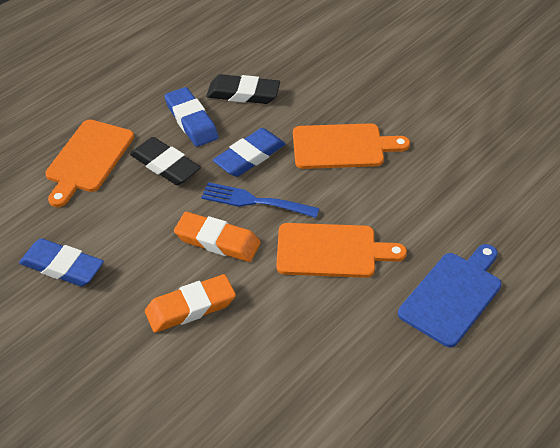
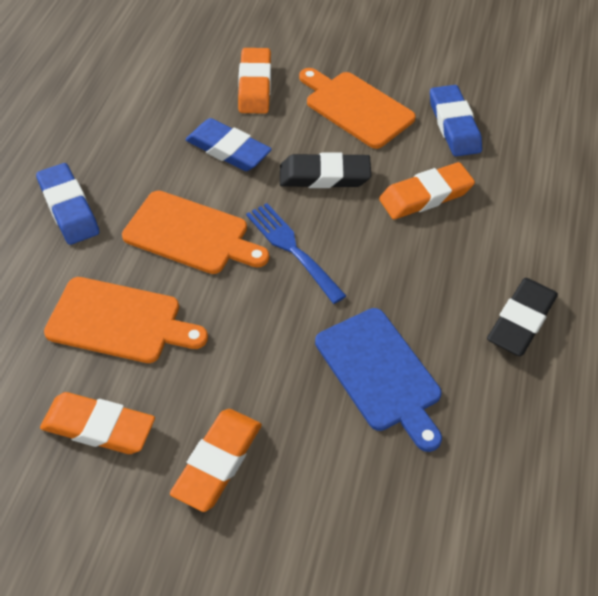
orange eraser: 2 -> 4

